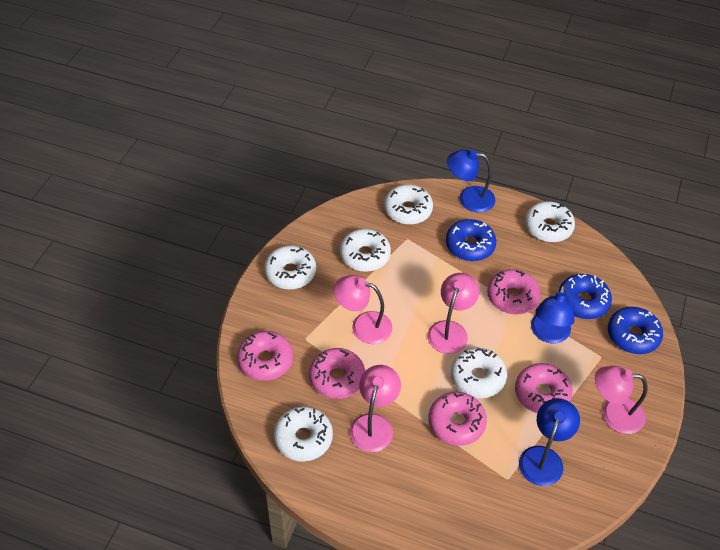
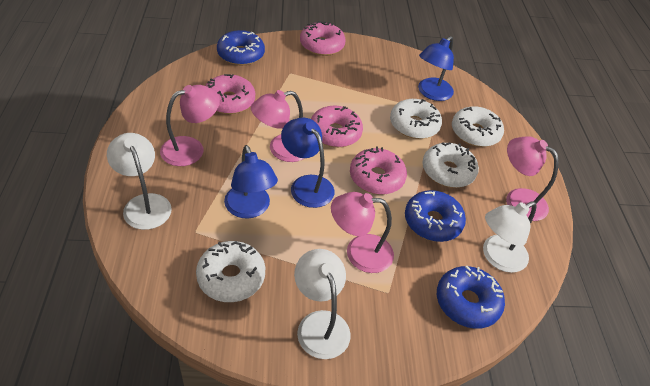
pink donut: 5 -> 4
white donut: 6 -> 4
white lamp: 0 -> 3

